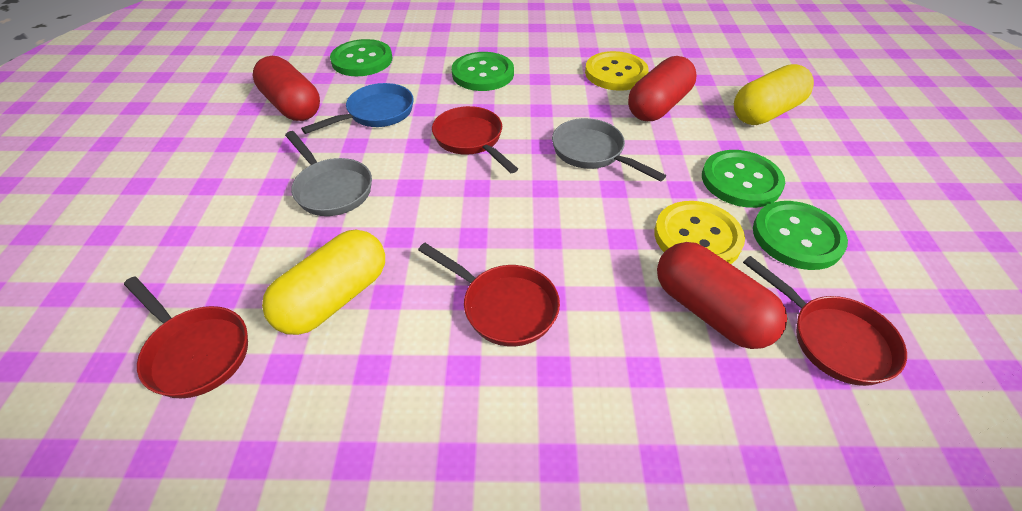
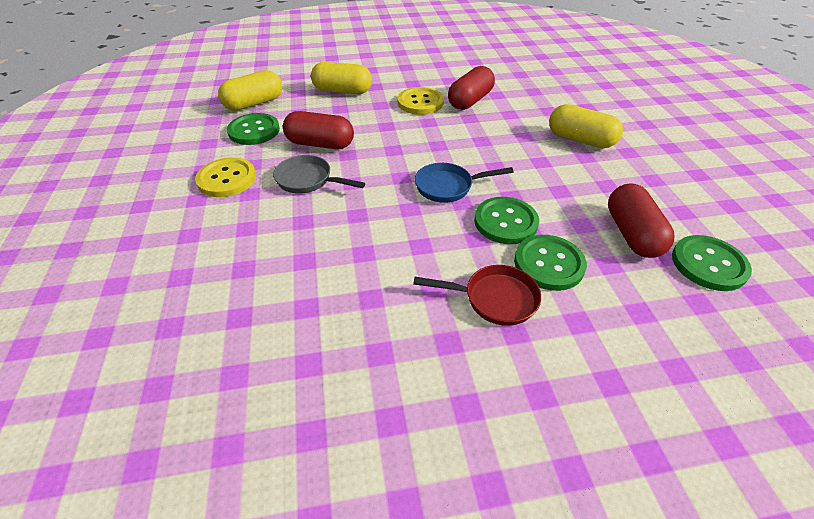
grey pan: 2 -> 1
red pan: 4 -> 1
yellow capsule: 2 -> 3

